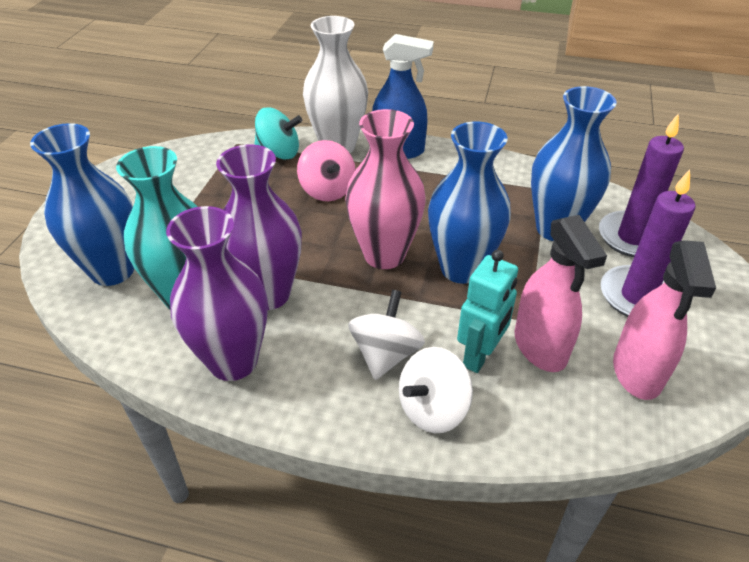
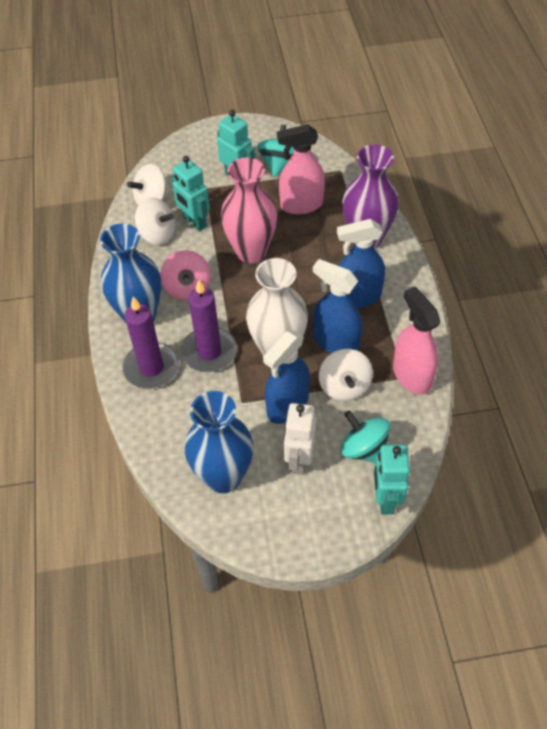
blue spray bottle: 1 -> 3
blue vase: 3 -> 2
purple vase: 2 -> 1
turquoise robot: 1 -> 3
turquoise spinning top: 1 -> 2
turquoise vase: 1 -> 0
white robot: 0 -> 1
white spinning top: 2 -> 3

